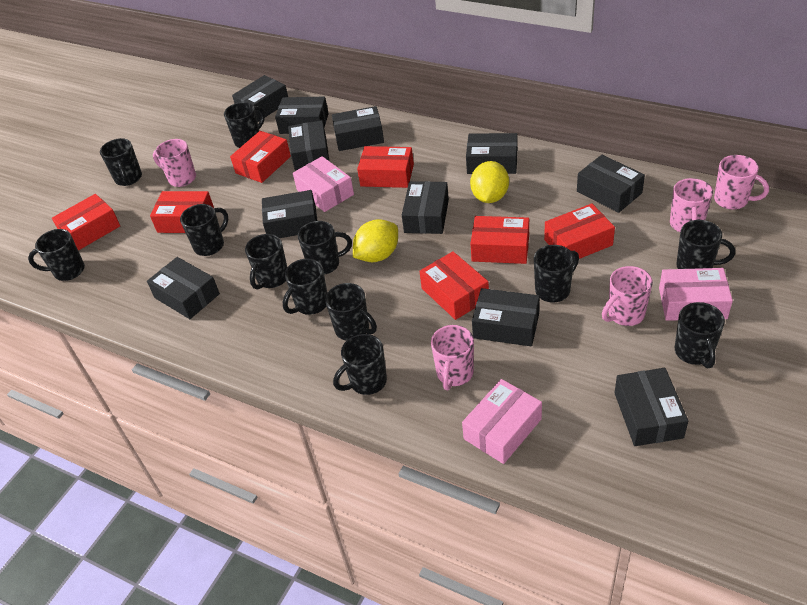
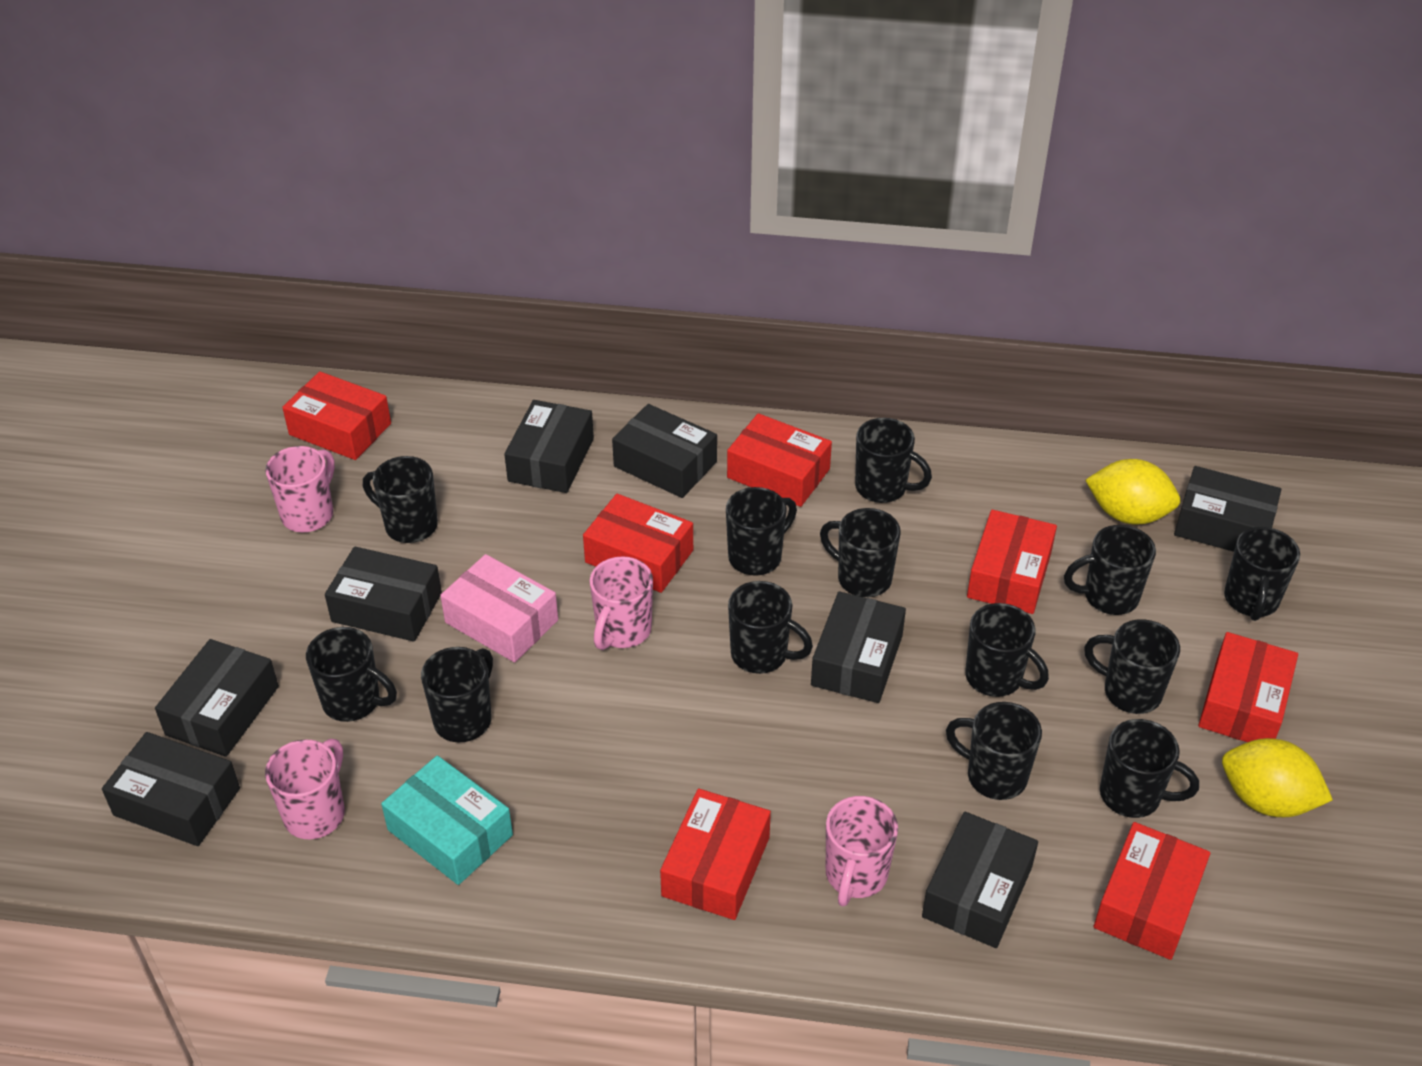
black box: 11 -> 8
black mug: 12 -> 13
pink box: 3 -> 1
pink mug: 5 -> 4
turquoise box: 0 -> 1

